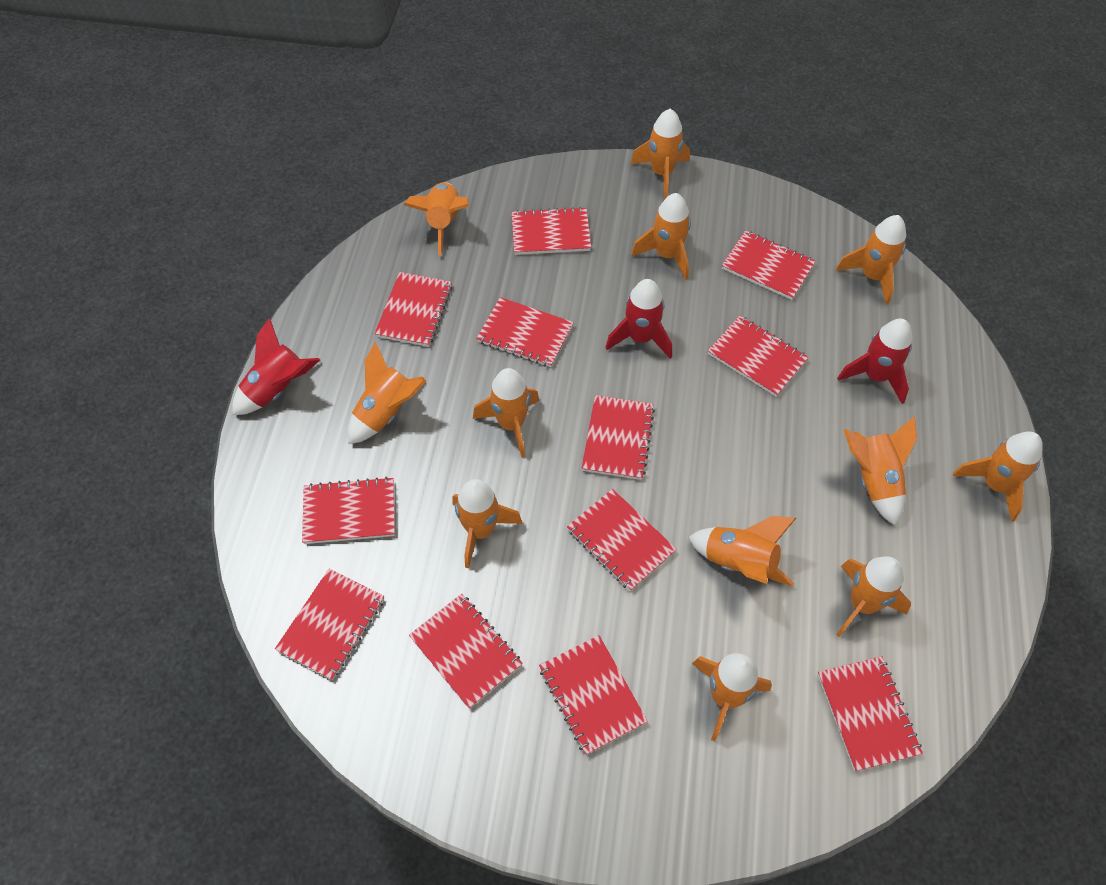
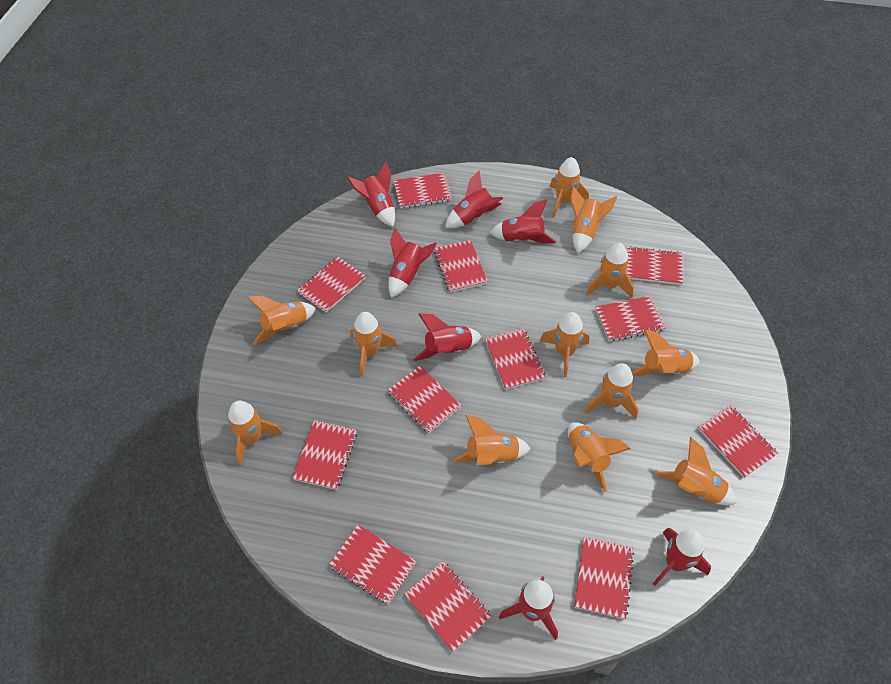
red rocket: 3 -> 7

